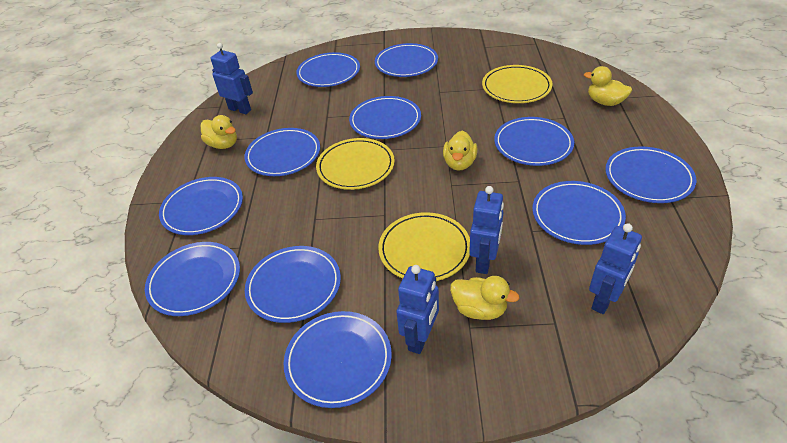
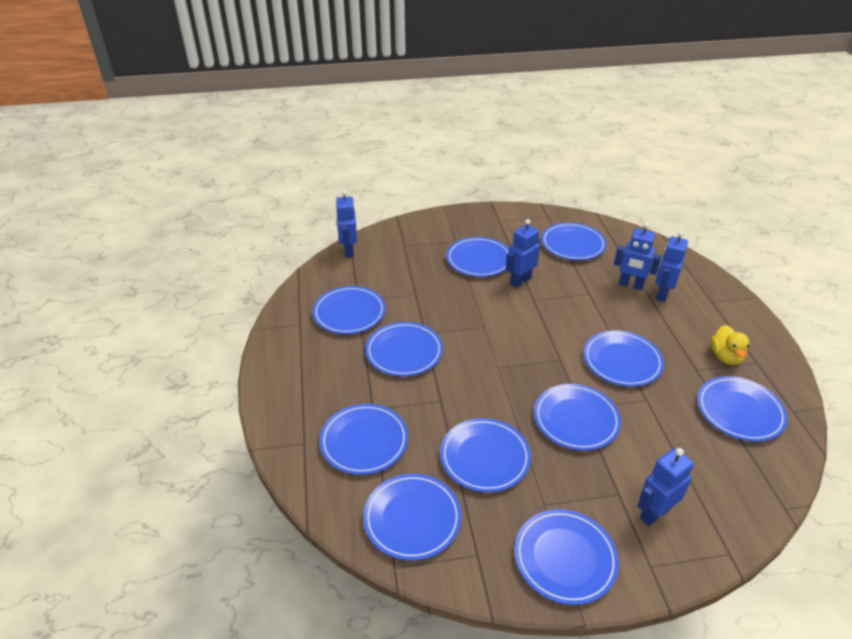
blue robot: 4 -> 5
yellow duck: 4 -> 1
yellow plate: 3 -> 0

